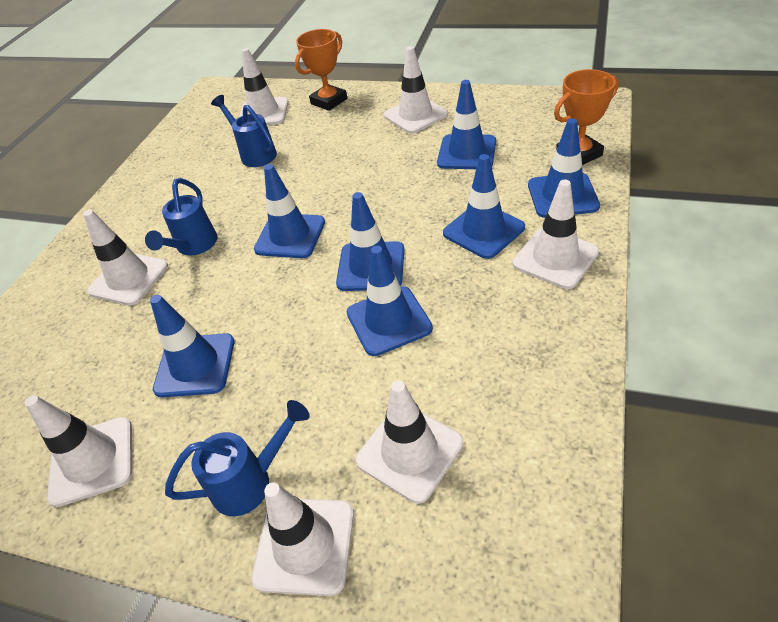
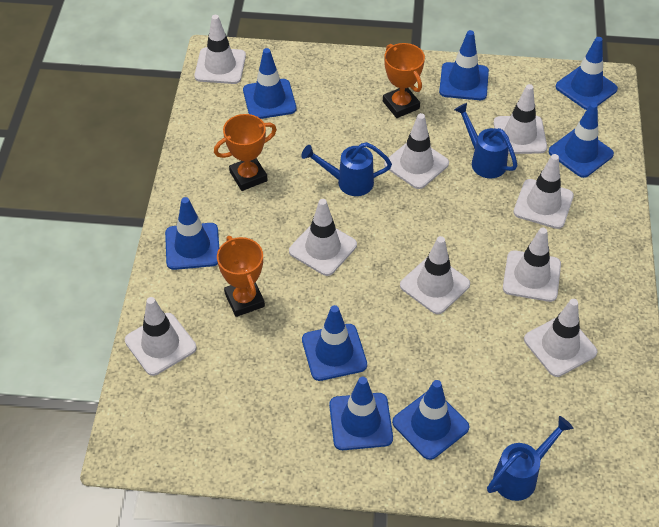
blue traffic cone: 7 -> 8
orange trophy: 2 -> 3
white traffic cone: 7 -> 9

